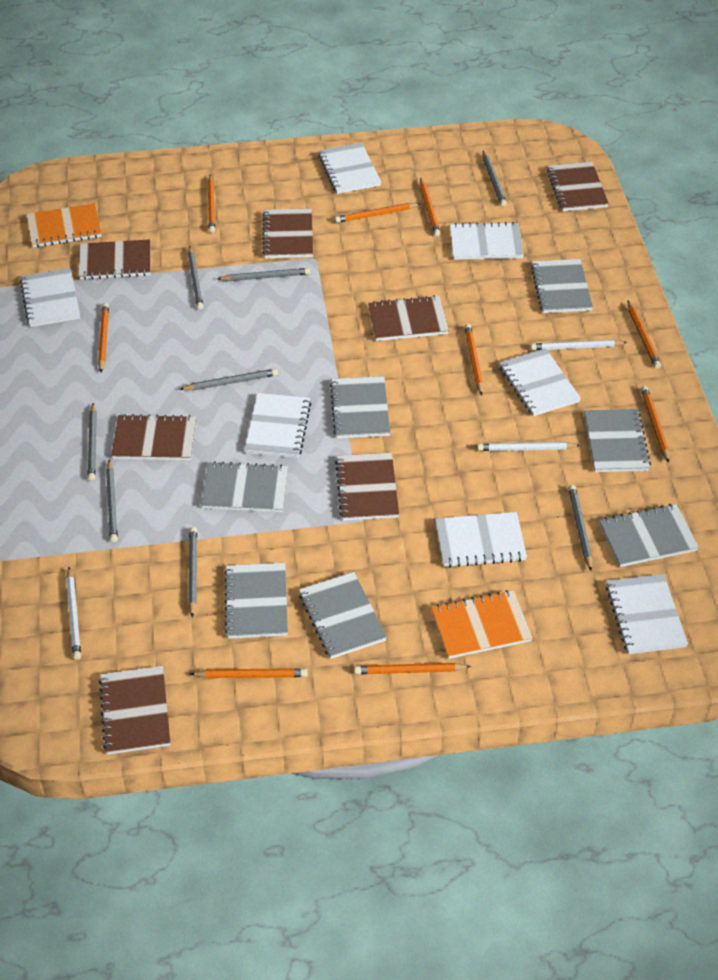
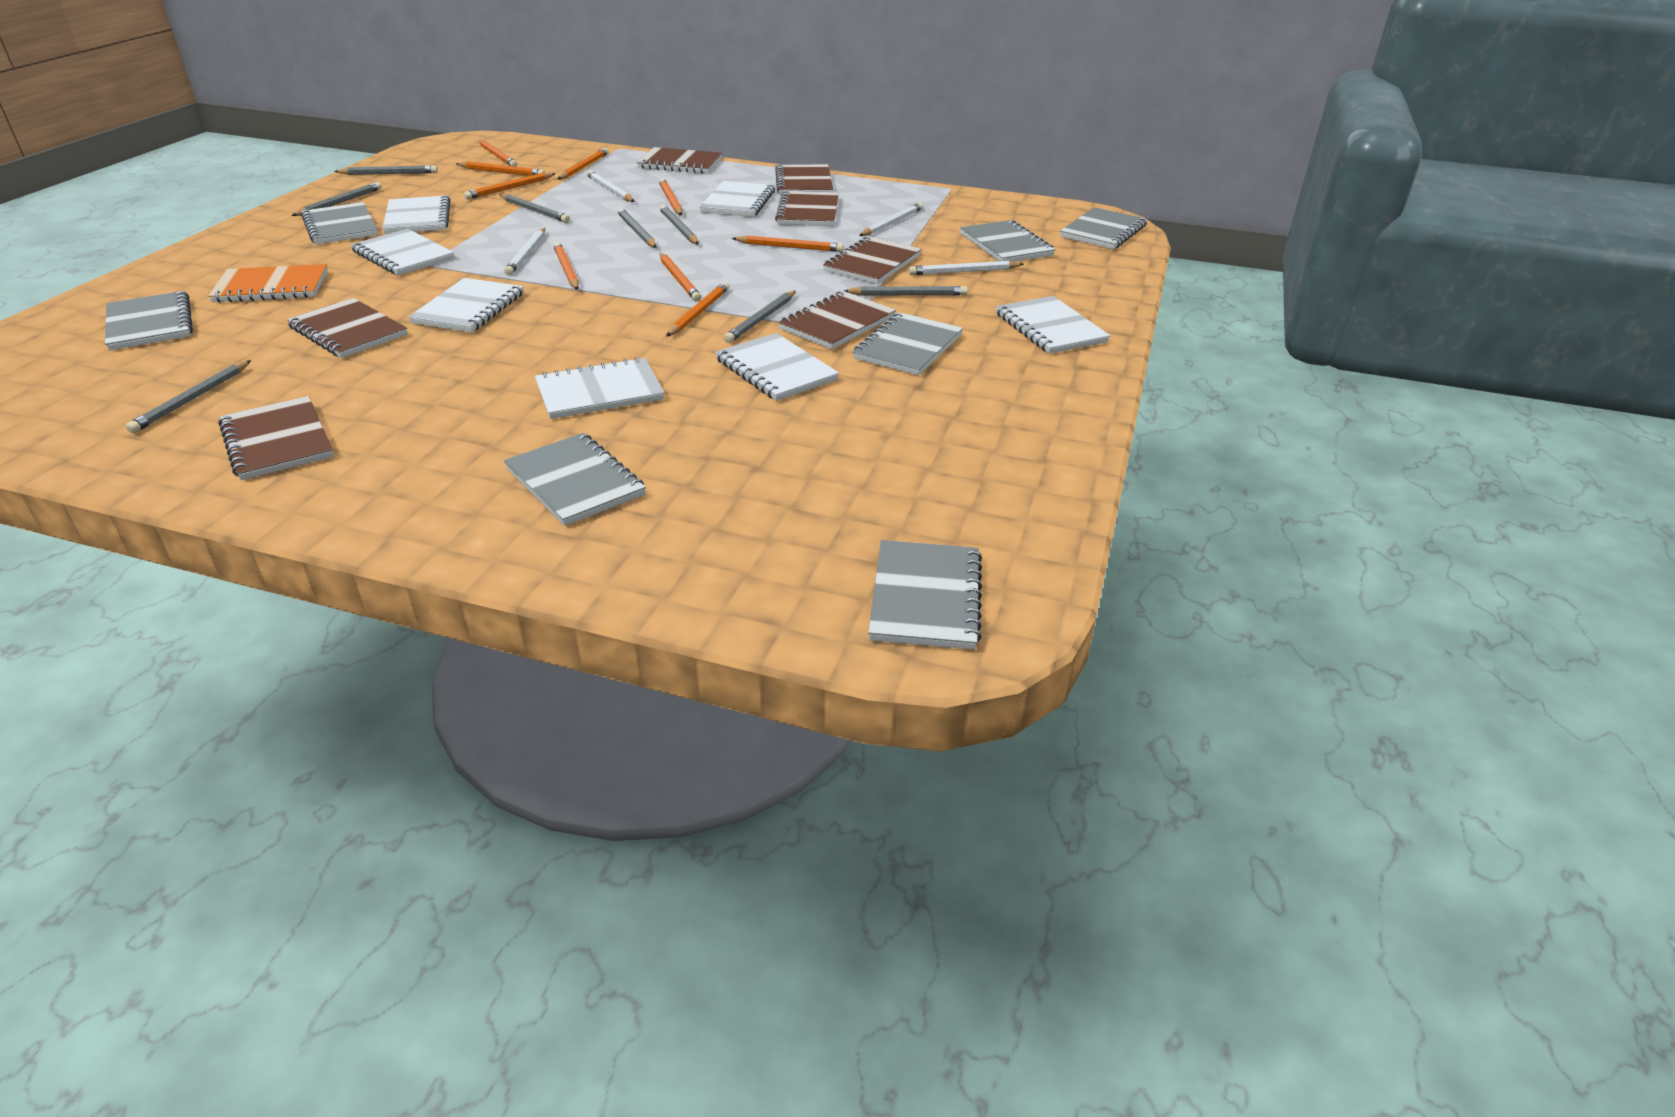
orange notebook: 2 -> 1
white pencil: 3 -> 4

